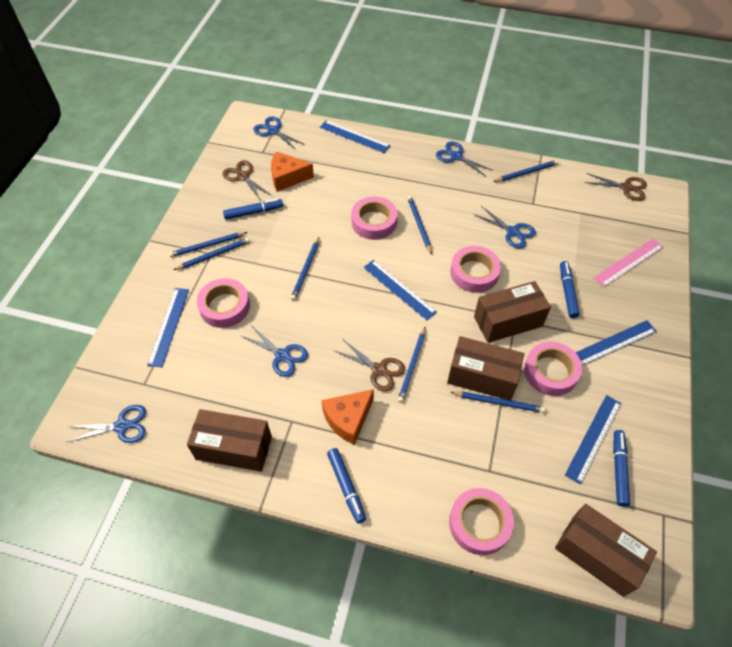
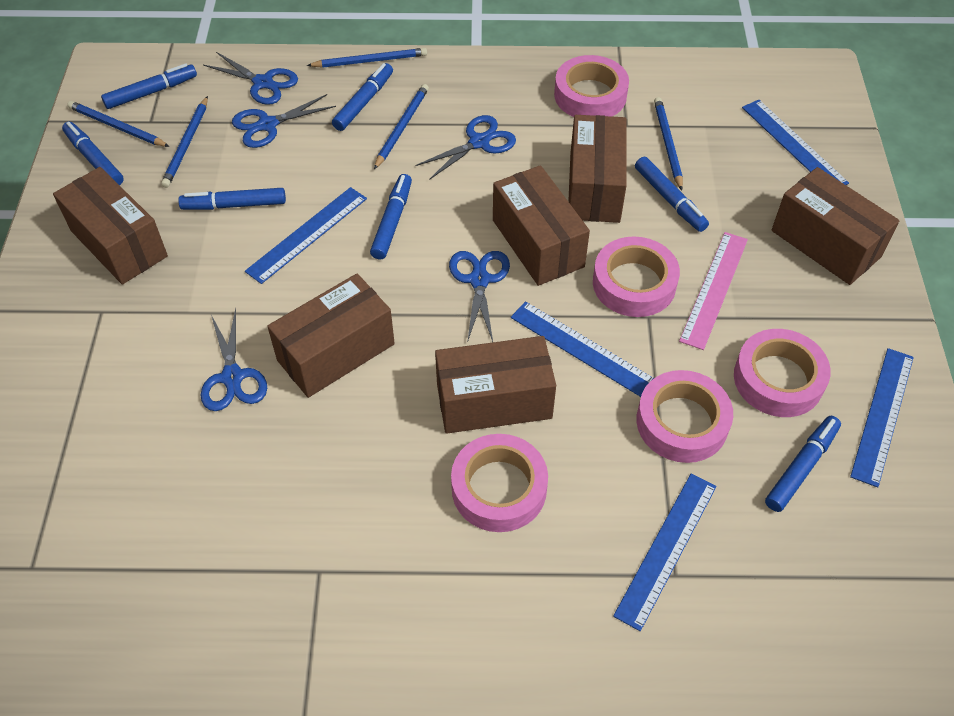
blue marker: 4 -> 7
blue pencil: 7 -> 5
brown box: 4 -> 6
brown scissors: 3 -> 0
orange cheese: 2 -> 0

